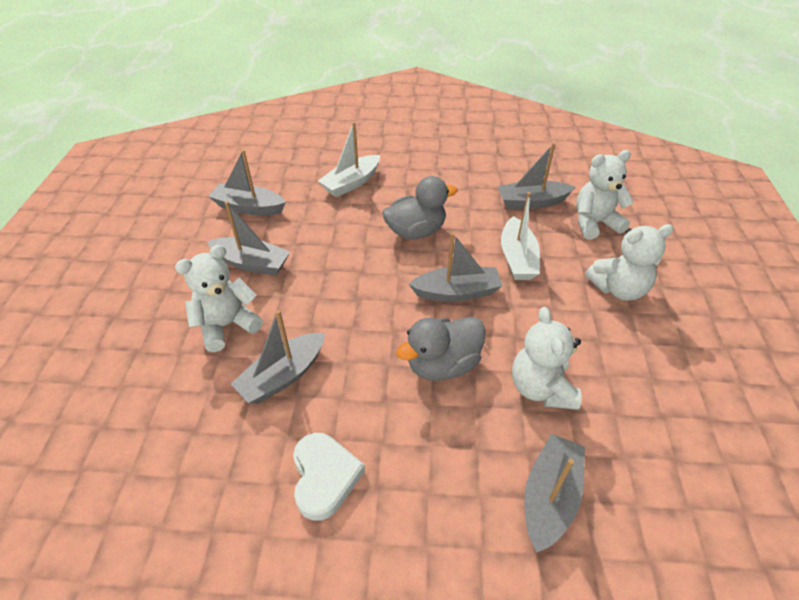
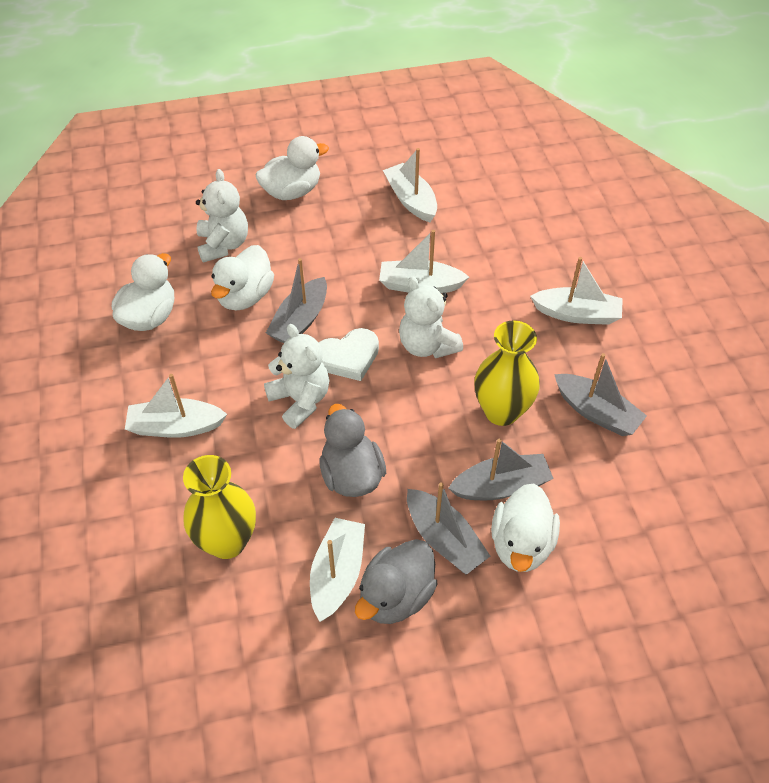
grey boat: 6 -> 4
white boat: 2 -> 5
white duck: 0 -> 4
white teddy bear: 4 -> 3
yellow vase: 0 -> 2

